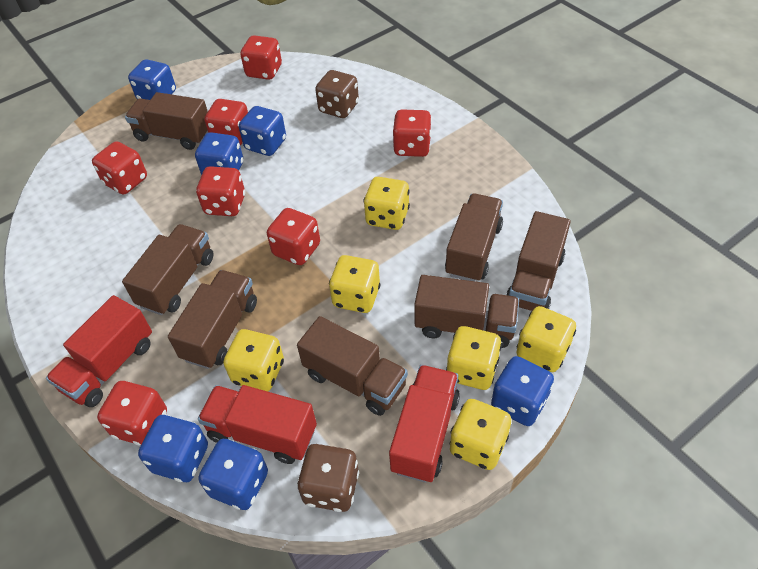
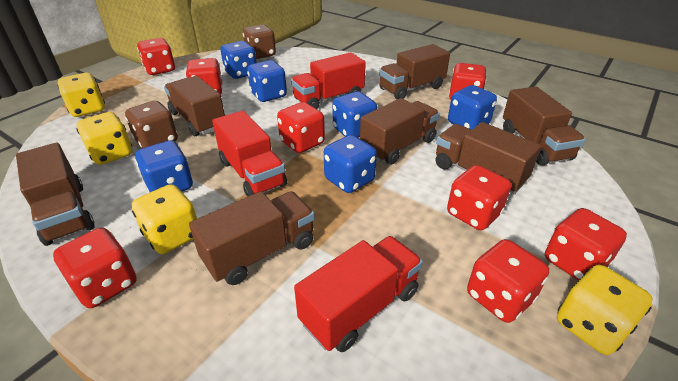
red dice: 7 -> 8
yellow dice: 6 -> 4

